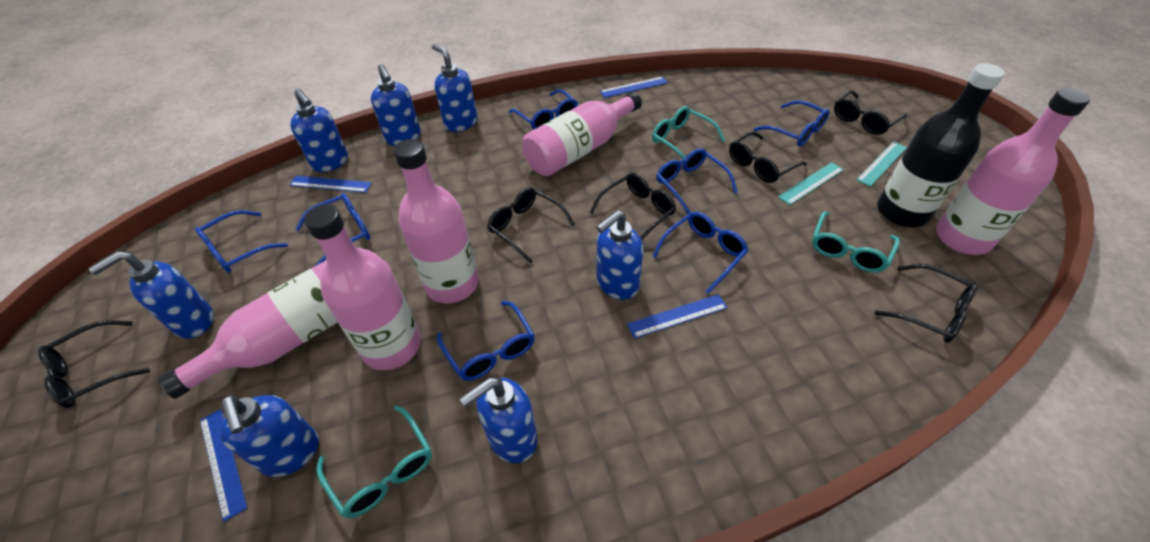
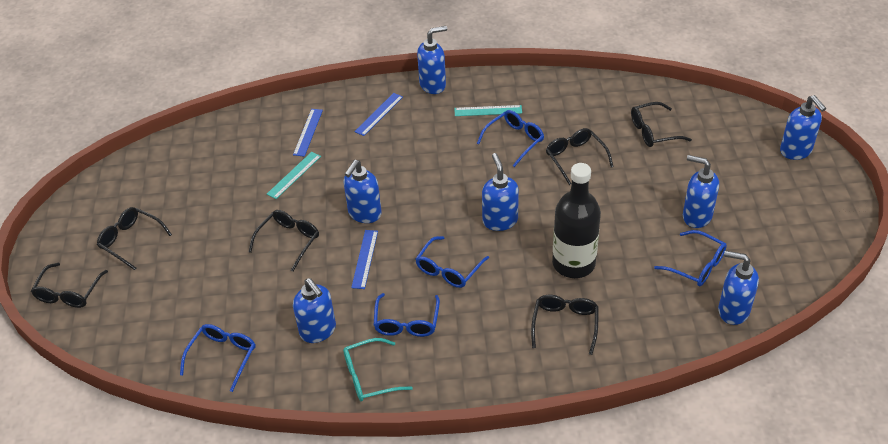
blue glasses: 7 -> 5
blue ruler: 4 -> 3
pink bottle: 5 -> 0
turquoise glasses: 3 -> 1

